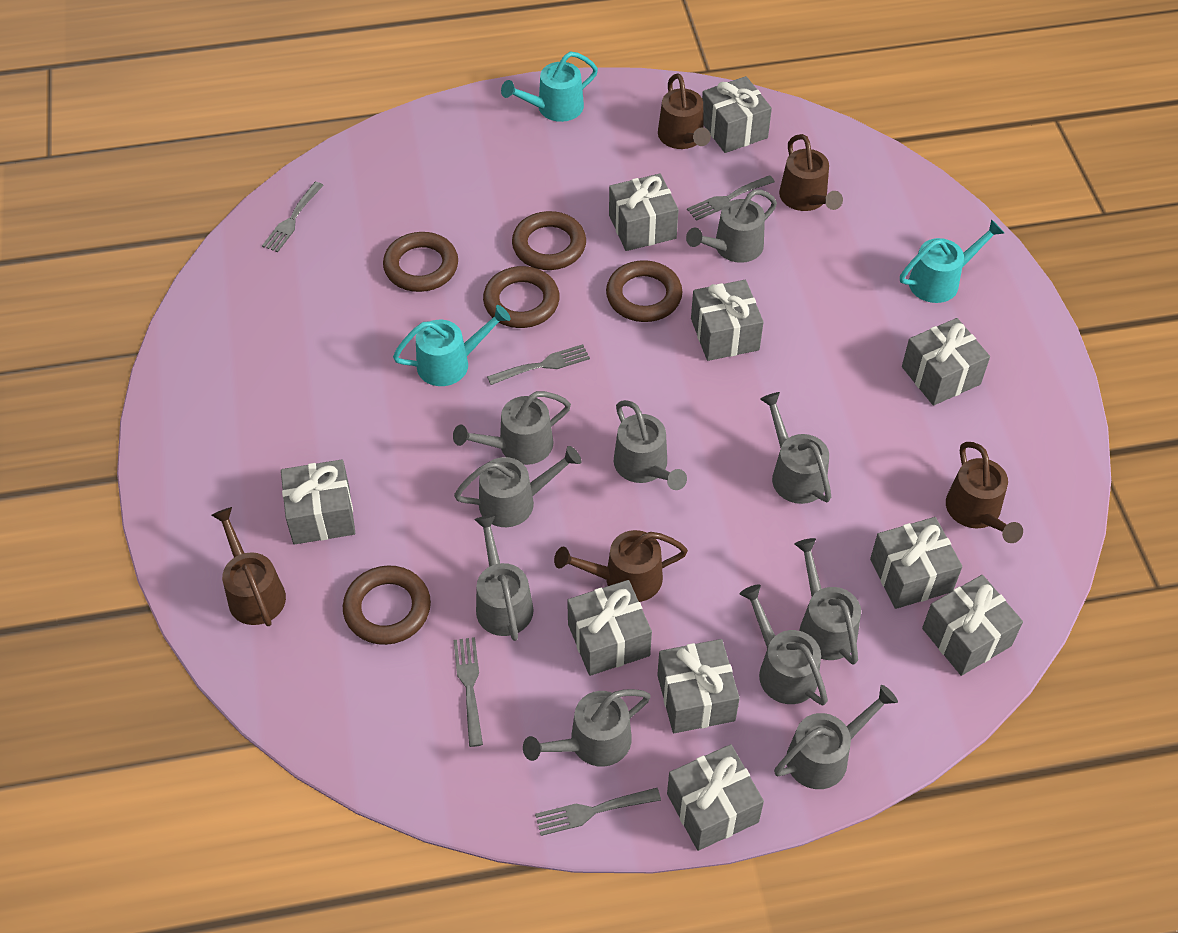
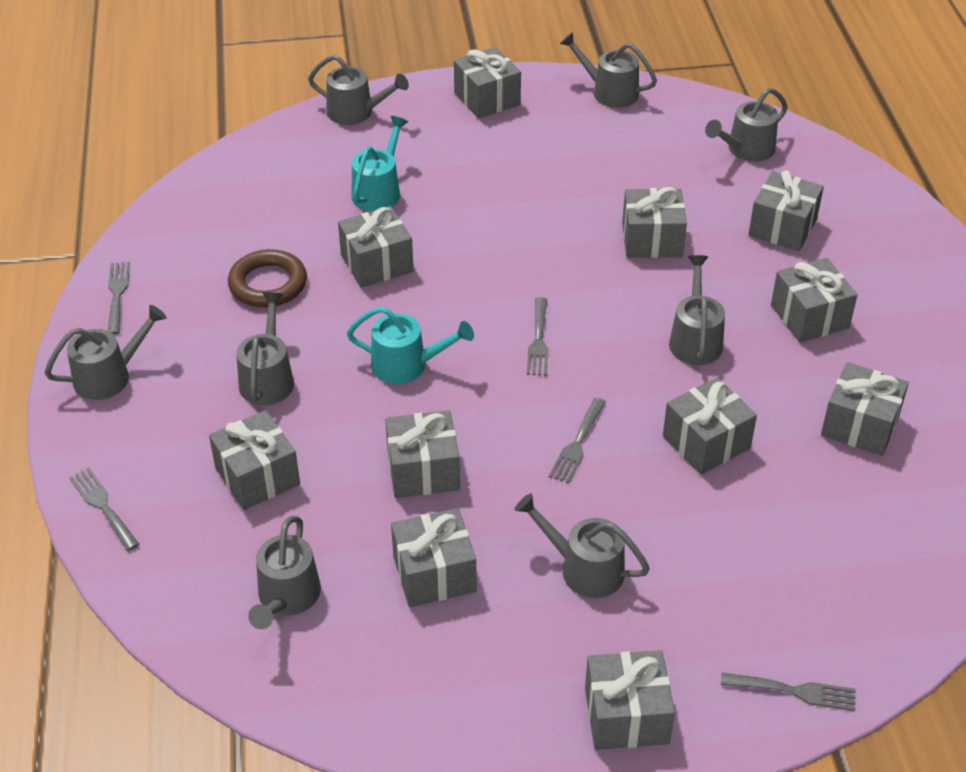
brown ring: 5 -> 1
brown watering can: 5 -> 0
grey gift: 10 -> 11
grey watering can: 10 -> 8
turquoise watering can: 3 -> 2

